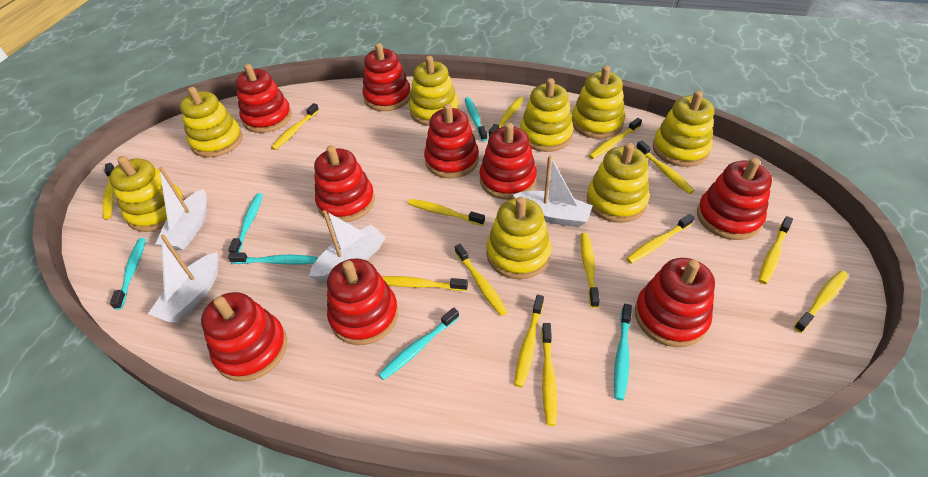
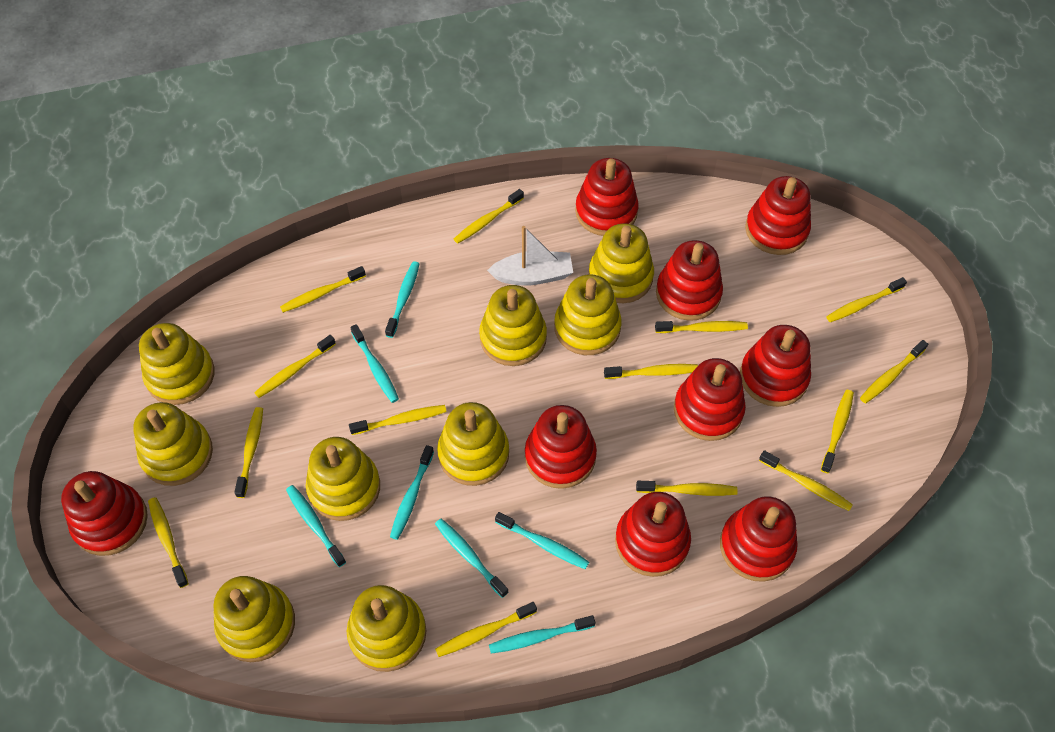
turquoise toothbrush: 6 -> 7
white boat: 4 -> 1
yellow stacking toy: 8 -> 9

